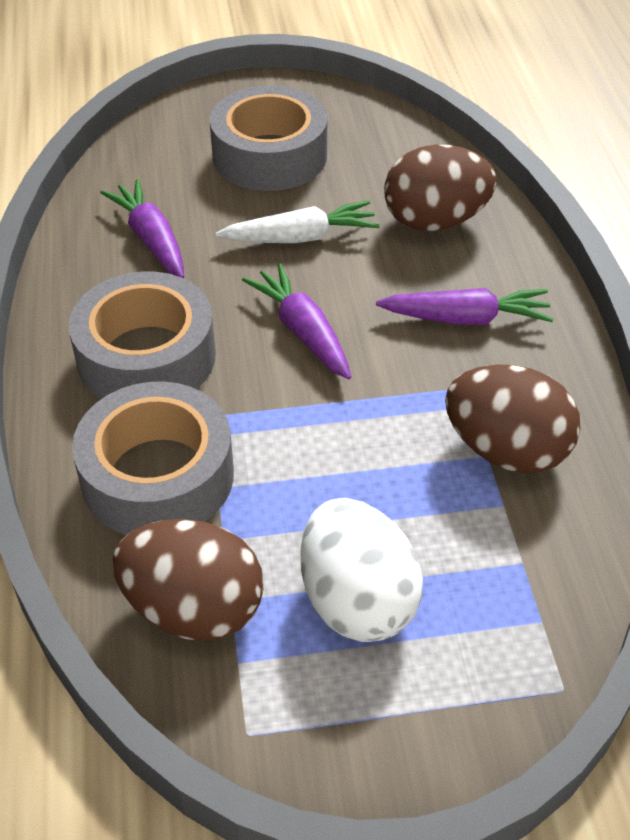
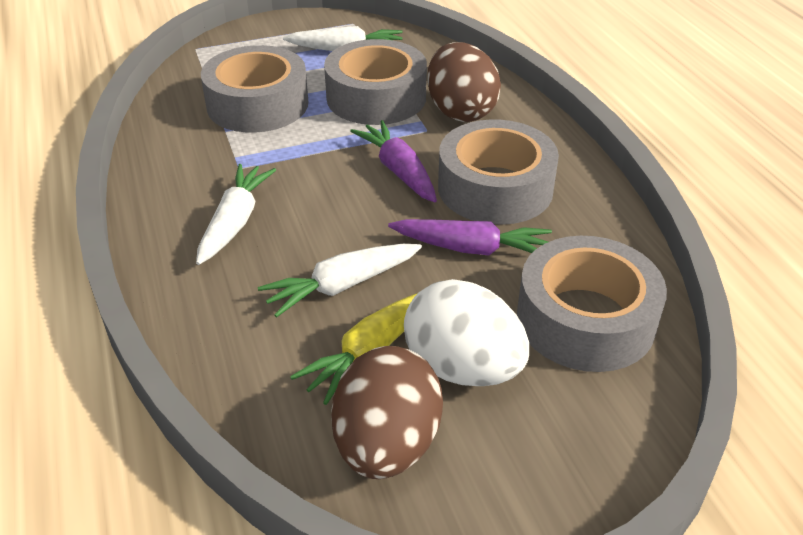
brown egg: 3 -> 2
grey tape: 3 -> 4
purple carrot: 3 -> 2
white carrot: 1 -> 3
yellow carrot: 0 -> 1

